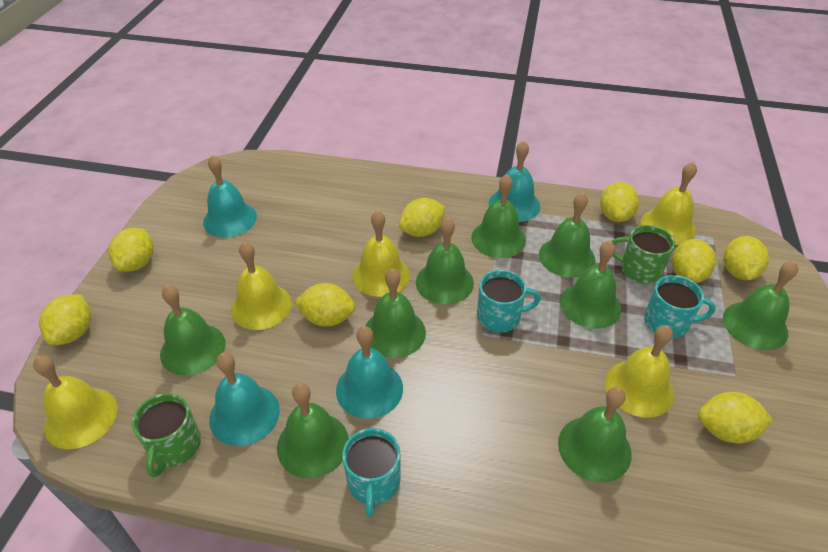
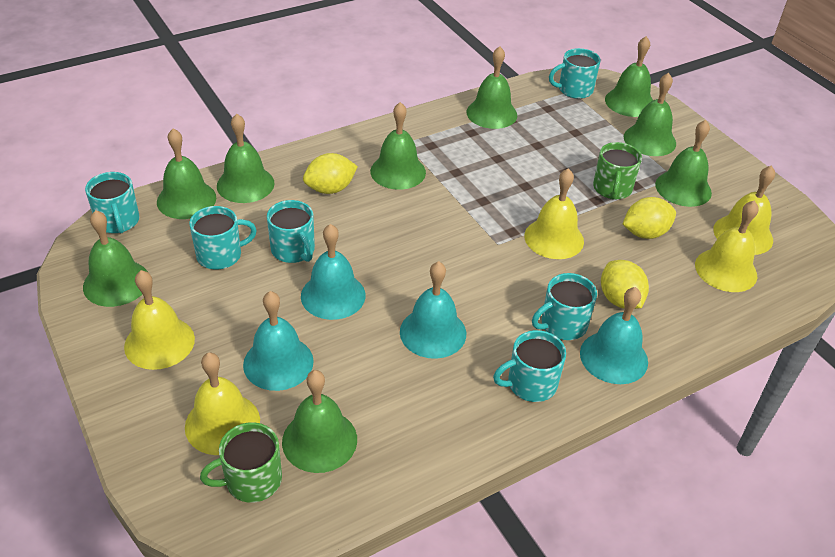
turquoise mug: 3 -> 6
yellow lemon: 8 -> 3

